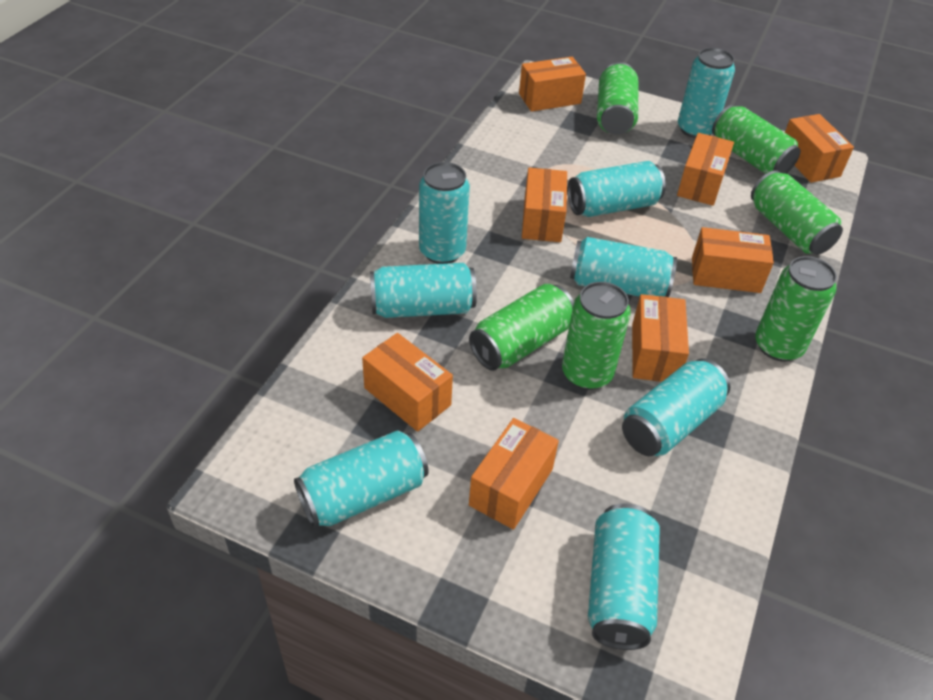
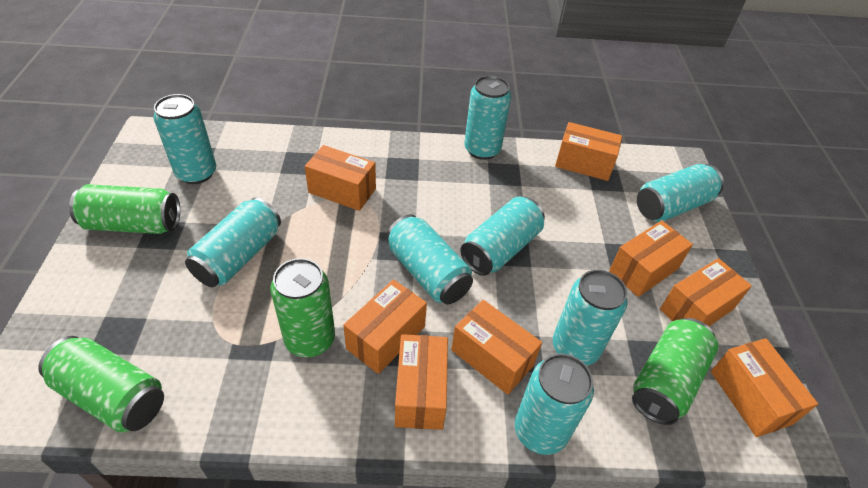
green can: 6 -> 4

